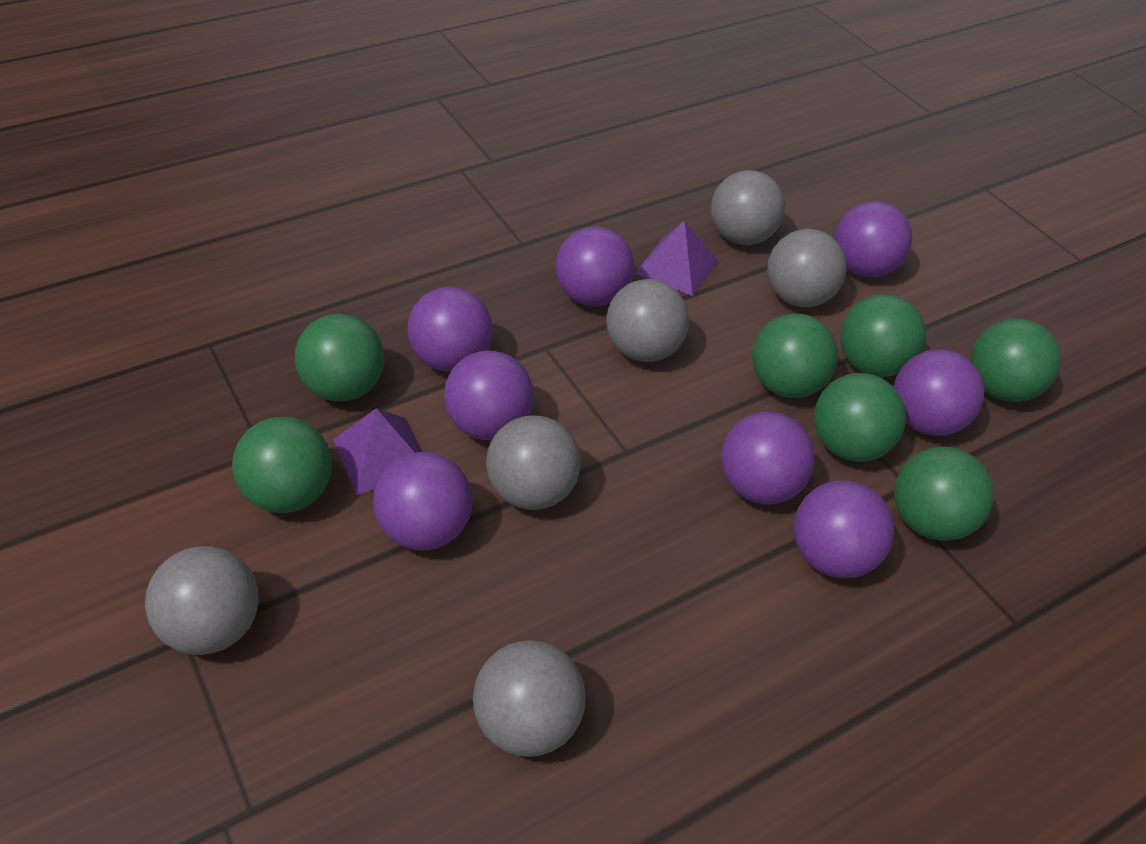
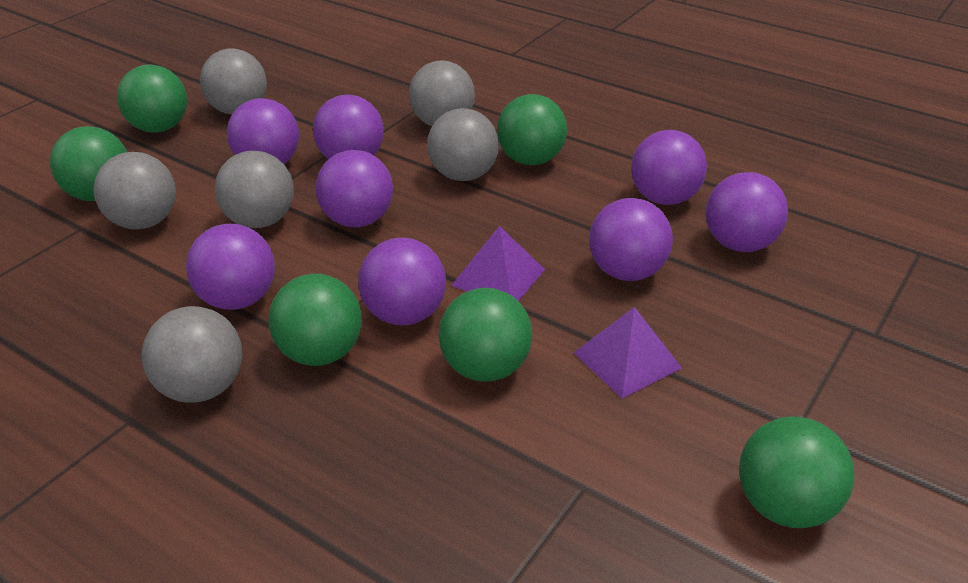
green ball: 7 -> 6

